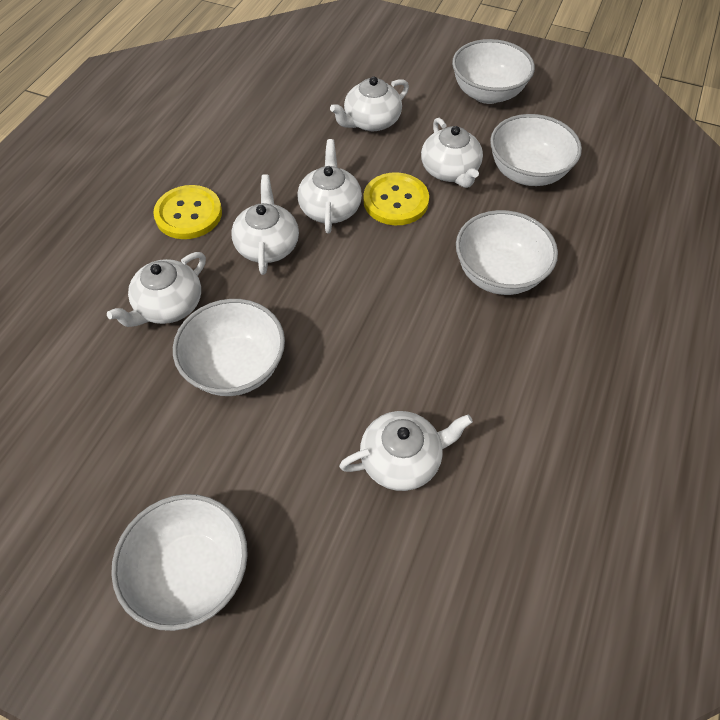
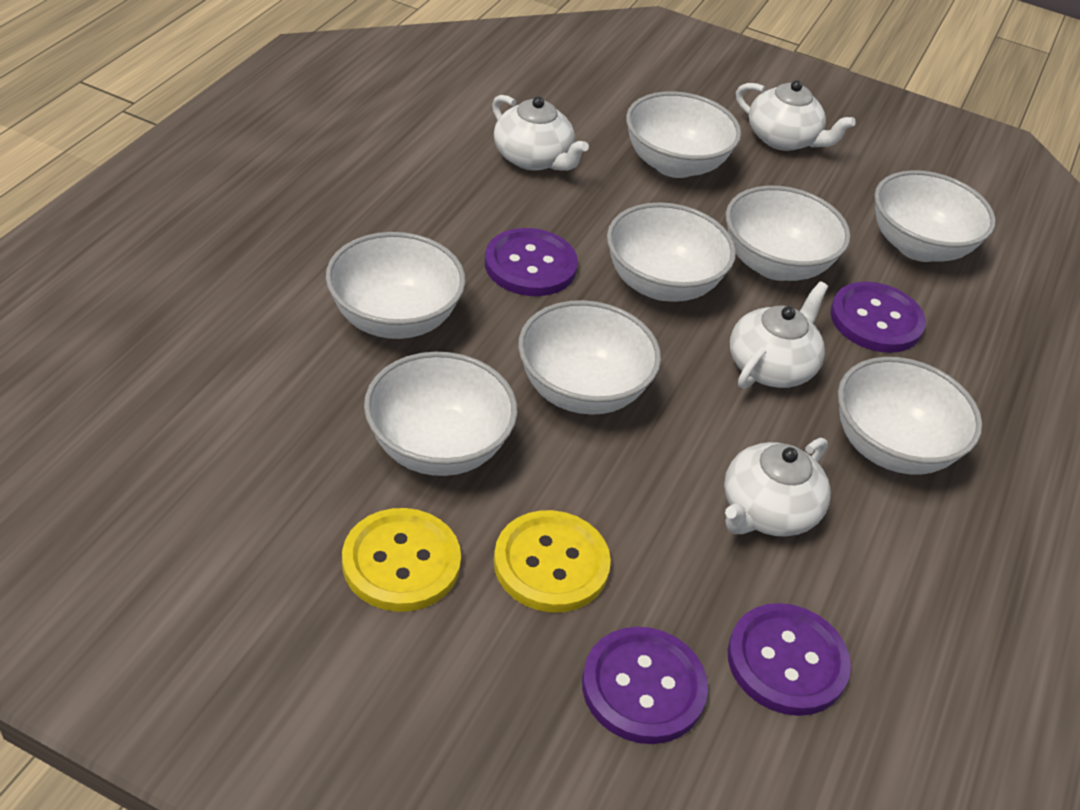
purple button: 0 -> 4
white bowl: 5 -> 8
white teapot: 6 -> 4

